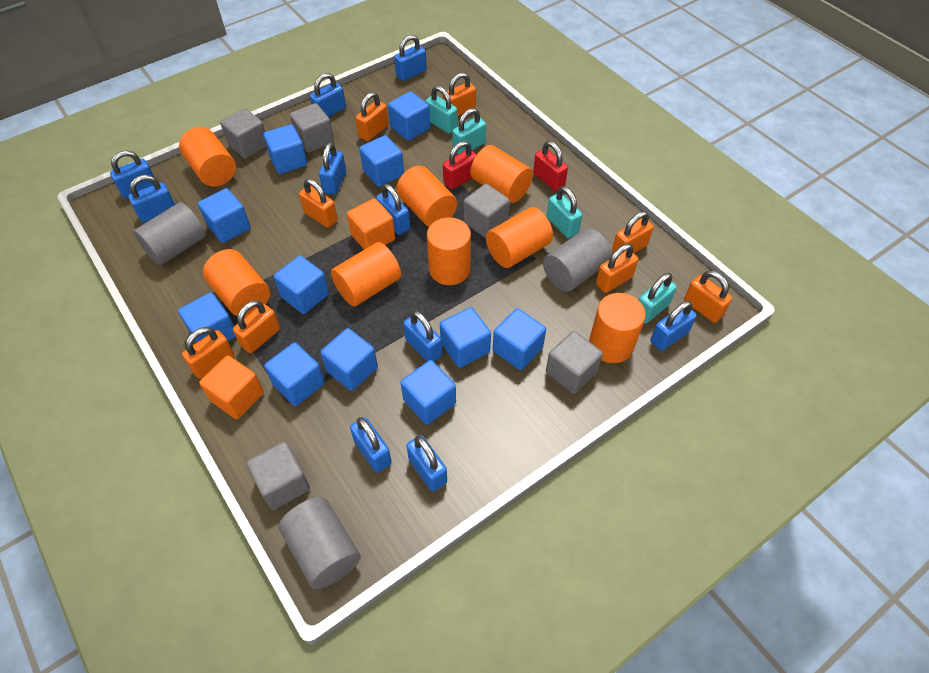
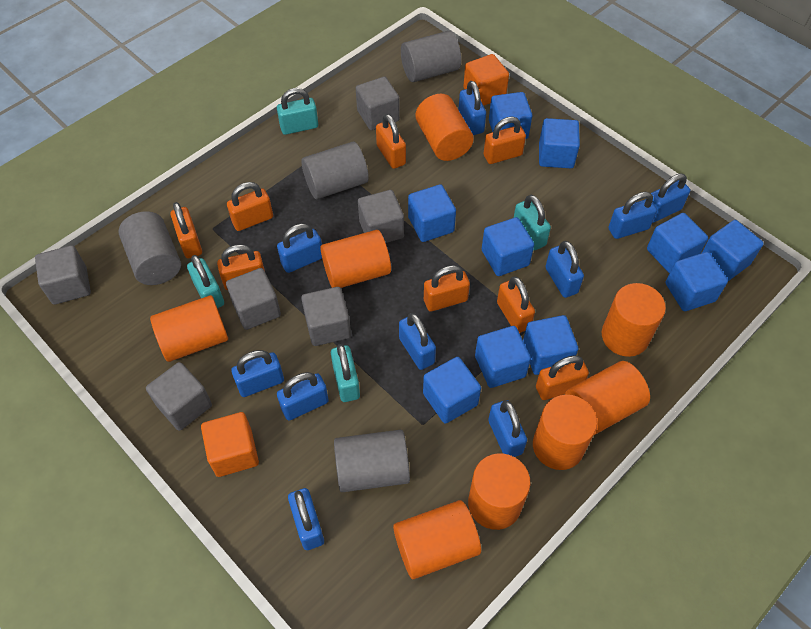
blue cube: 11 -> 10
grey cube: 5 -> 6
grey cylinder: 3 -> 4
red padlock: 2 -> 0

